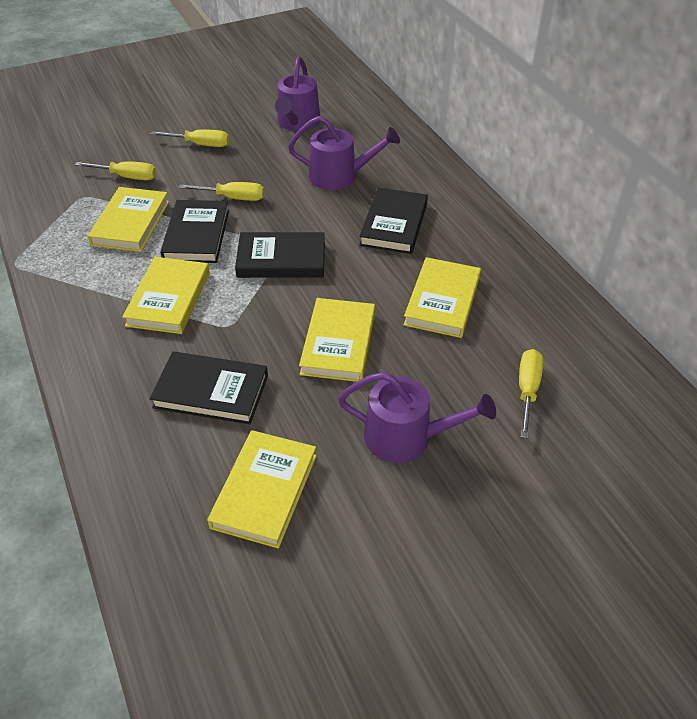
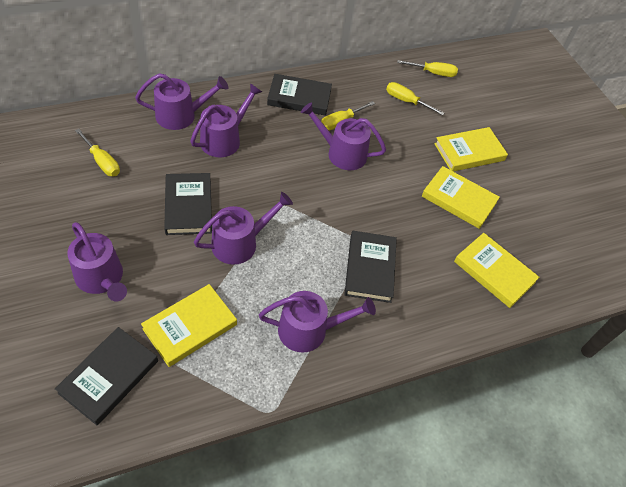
purple watering can: 3 -> 6
yellow book: 5 -> 4

